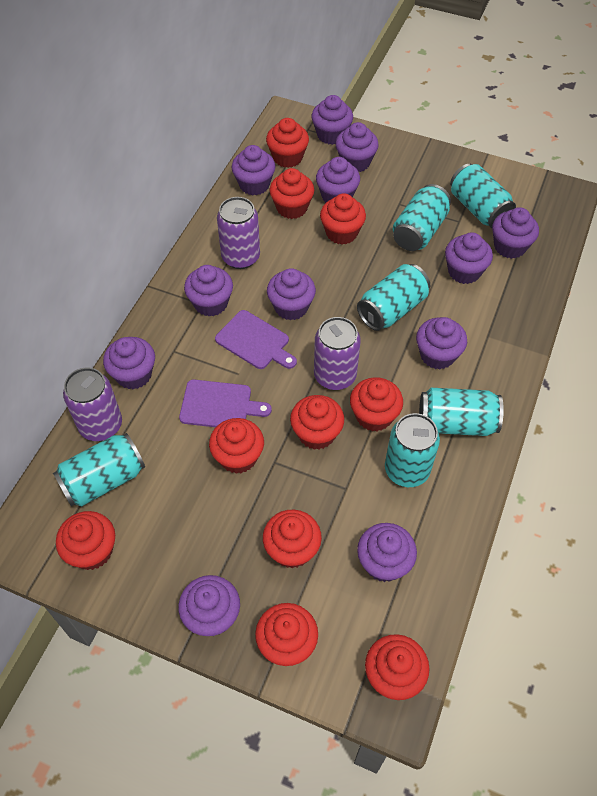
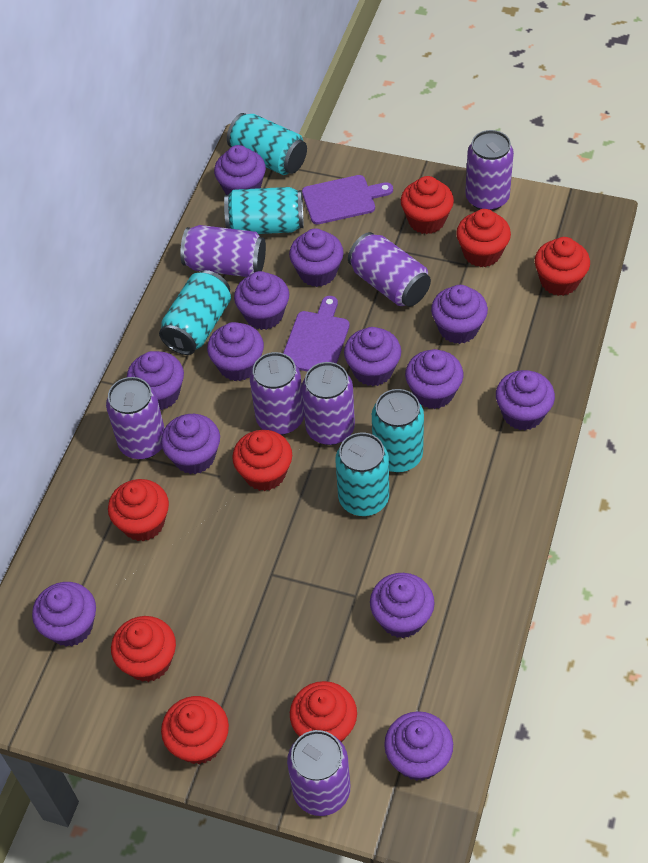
purple can: 3 -> 7
purple cupcake: 12 -> 13
red cupcake: 10 -> 8
turquoise can: 6 -> 5

